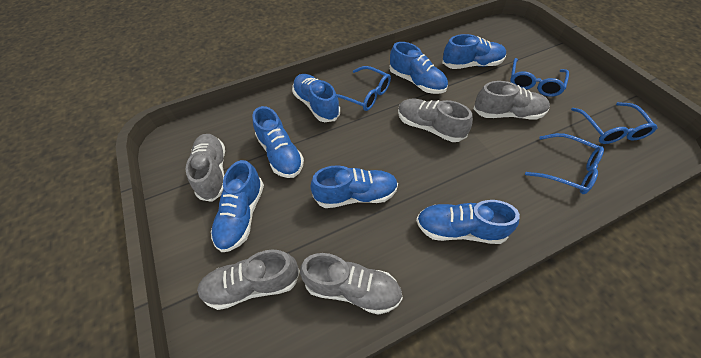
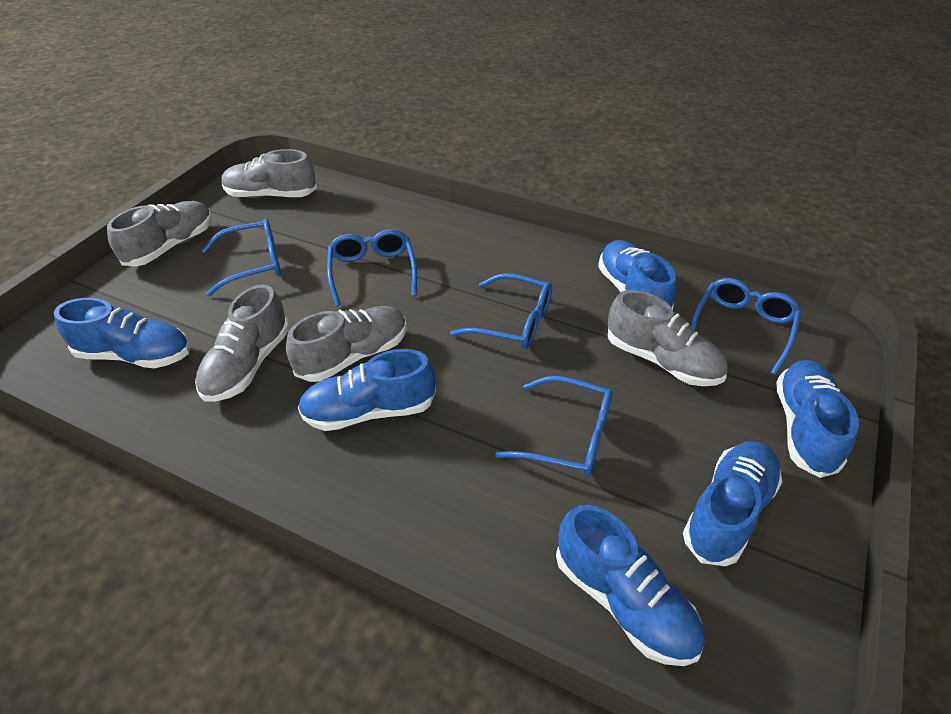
blue glasses: 4 -> 5
blue shoe: 7 -> 6

